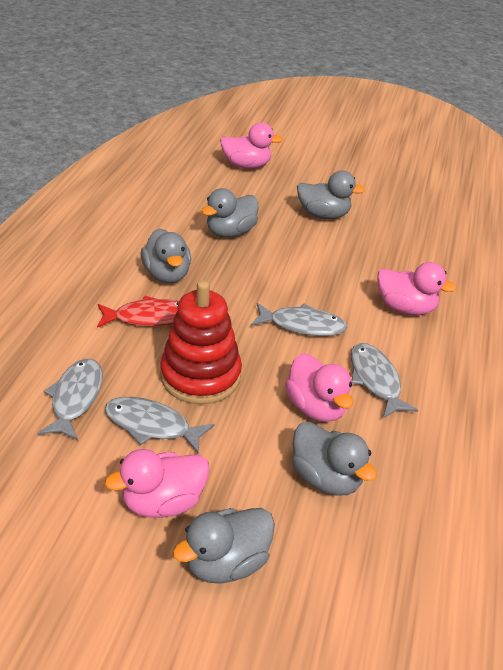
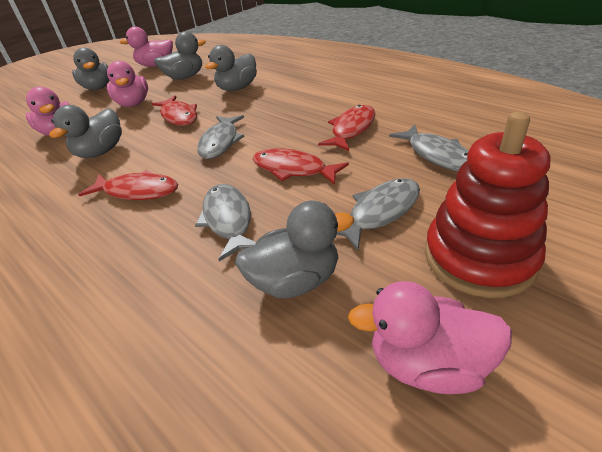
red fish: 1 -> 4

